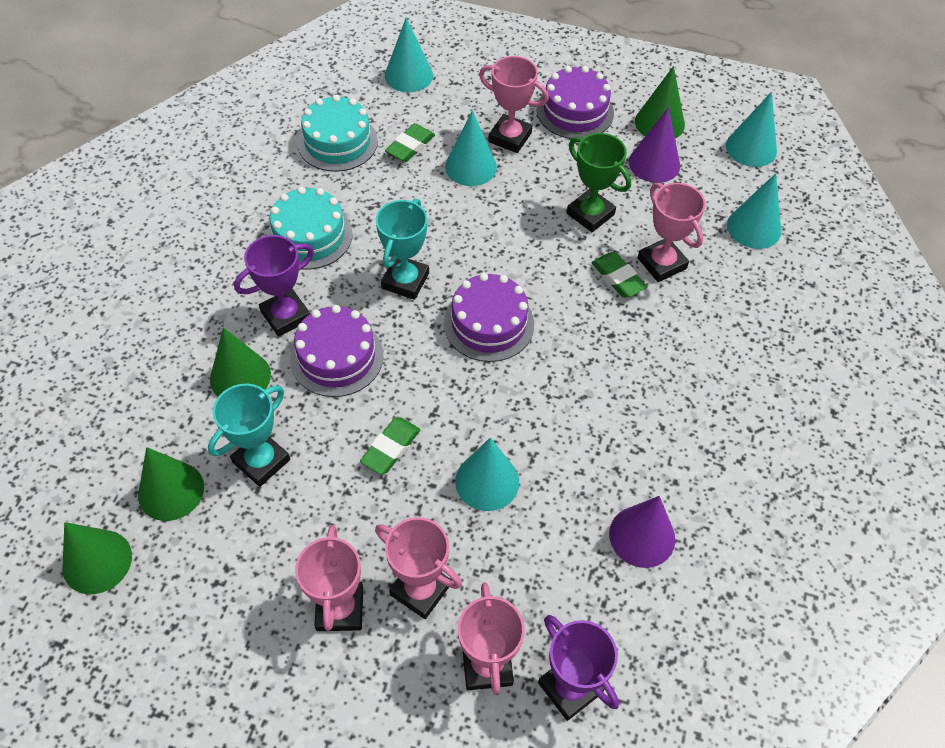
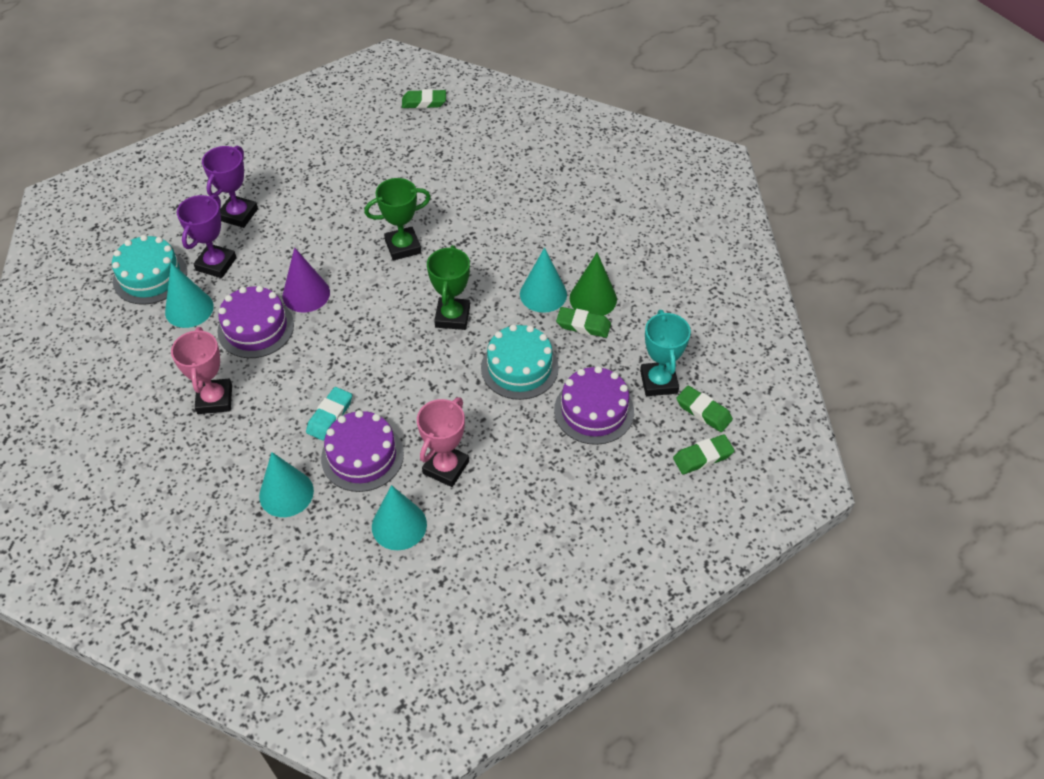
green cone: 4 -> 1
green eraser: 3 -> 4
green trophy: 1 -> 2
pink trophy: 5 -> 2
purple cone: 2 -> 1
turquoise cone: 5 -> 4
turquoise eraser: 0 -> 1
turquoise trophy: 2 -> 1

